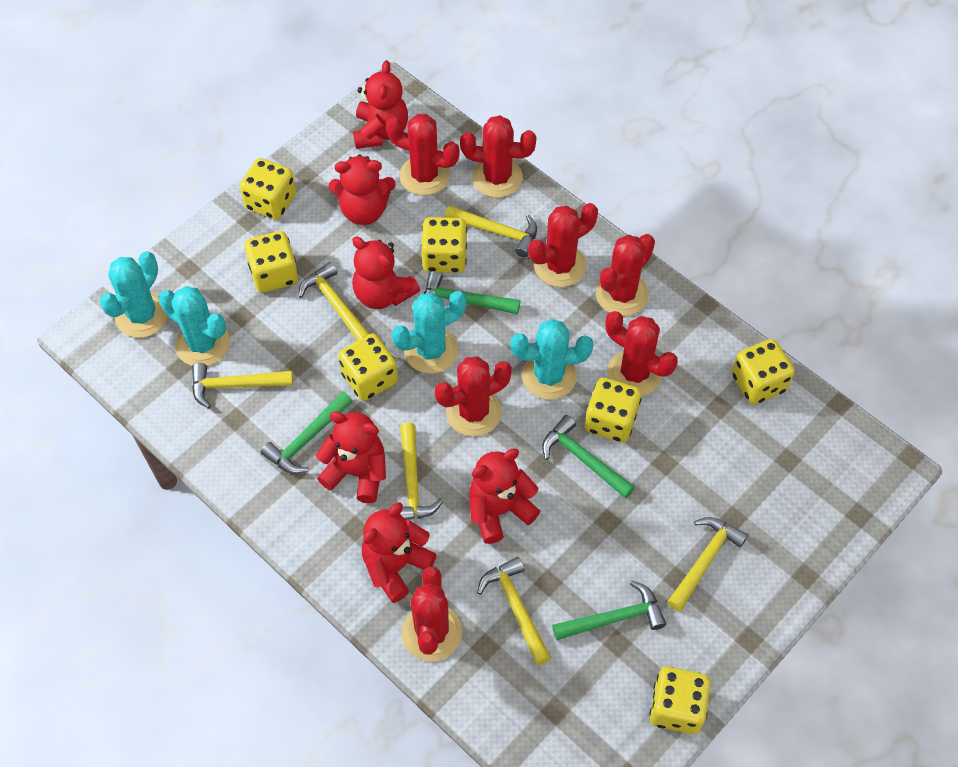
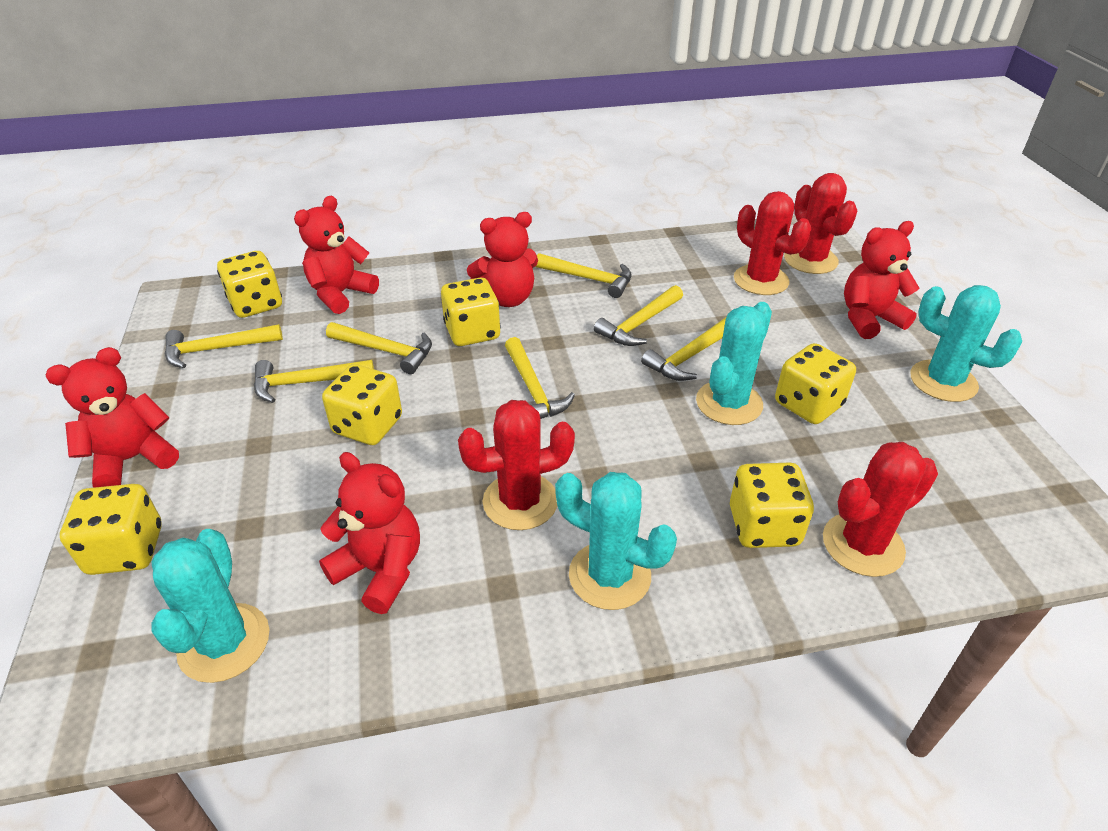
green hammer: 4 -> 0
red cactus: 7 -> 4
red teddy bear: 6 -> 5
yellow dice: 7 -> 6
yellow hammer: 6 -> 7

